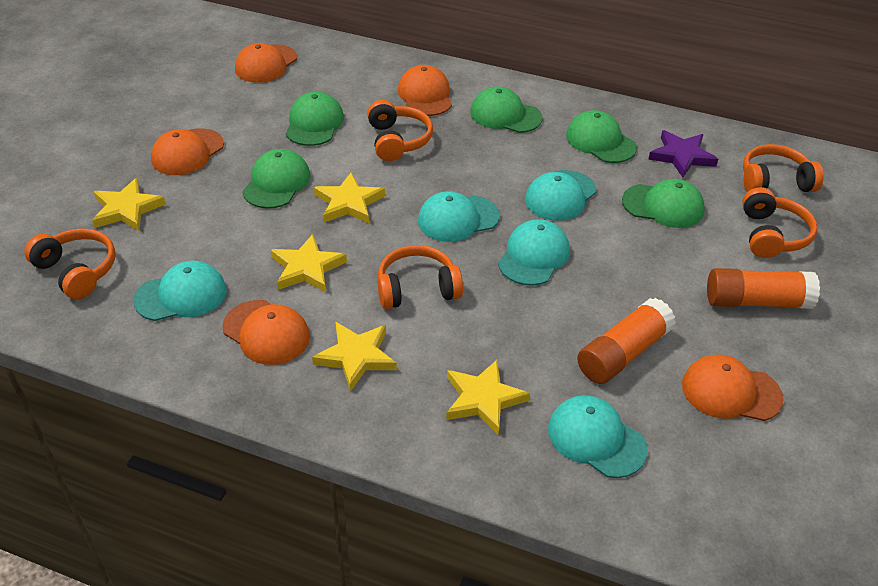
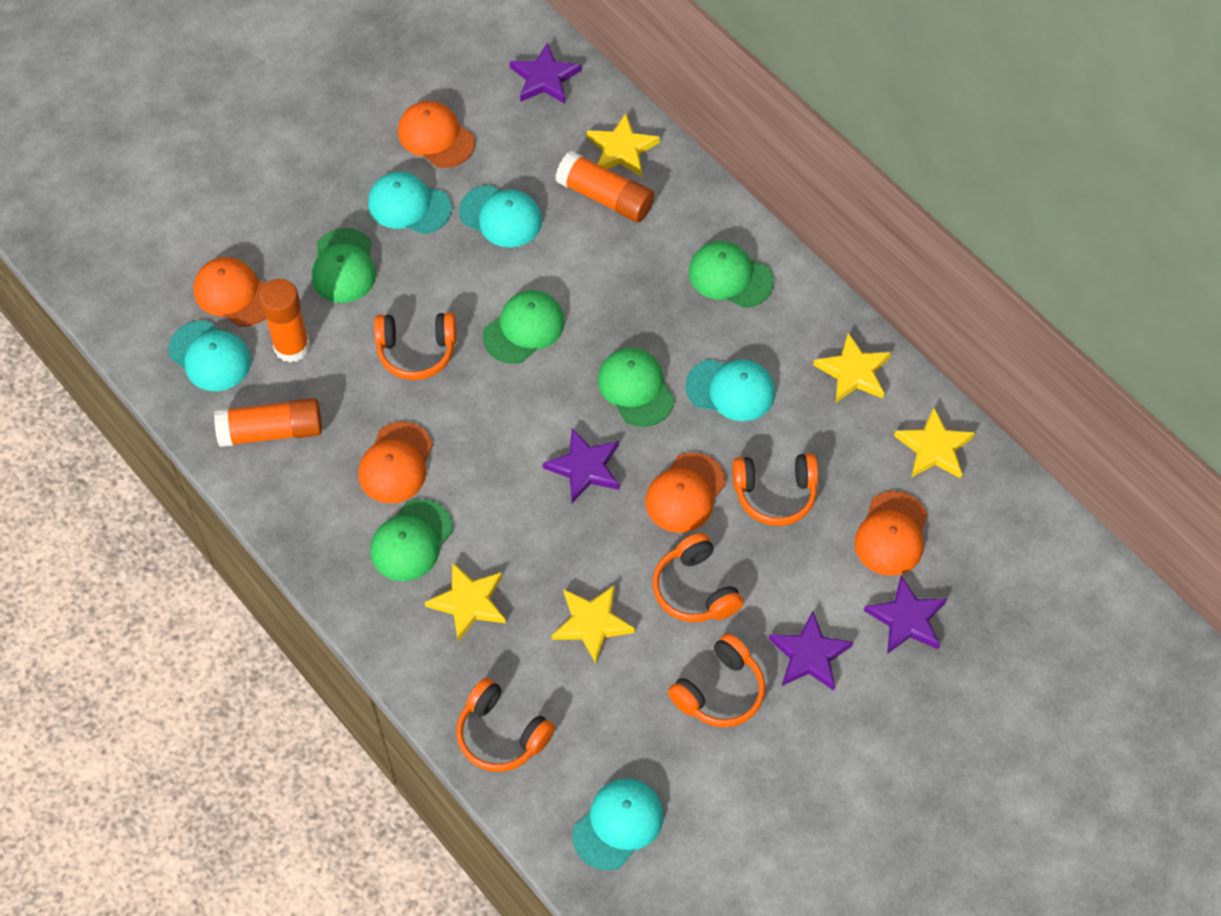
orange glue stick: 2 -> 3
purple star: 1 -> 4

